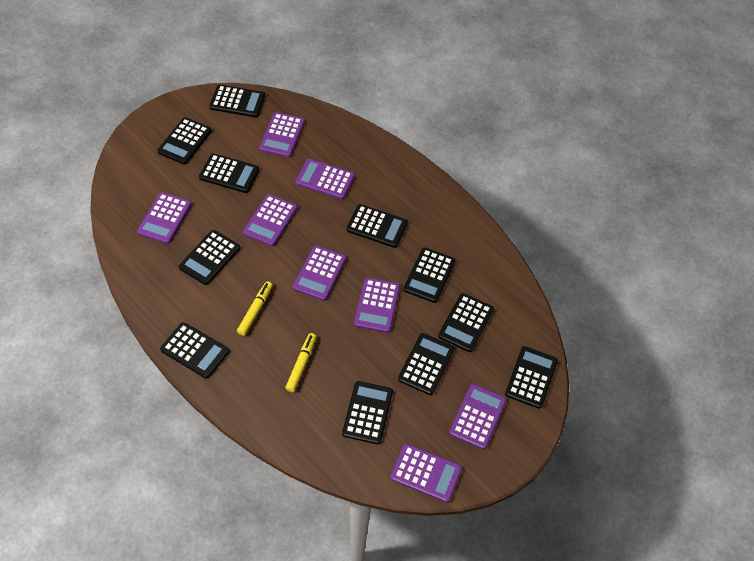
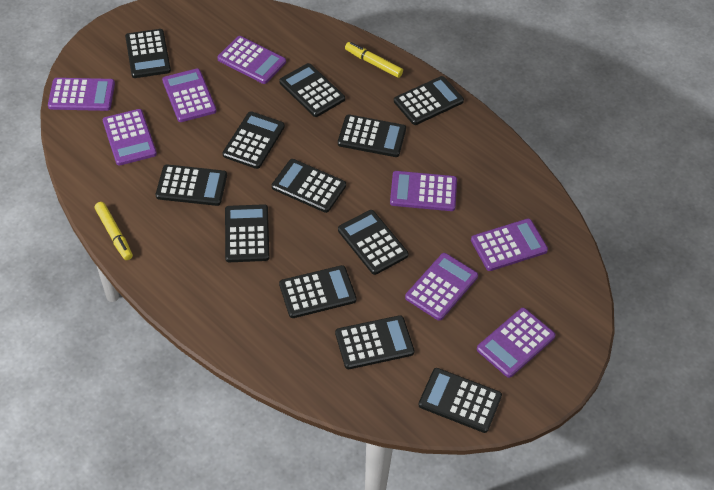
black calculator: 11 -> 12

